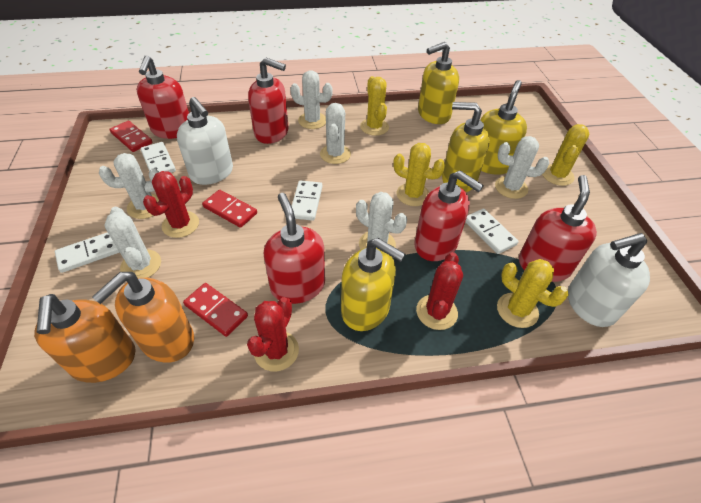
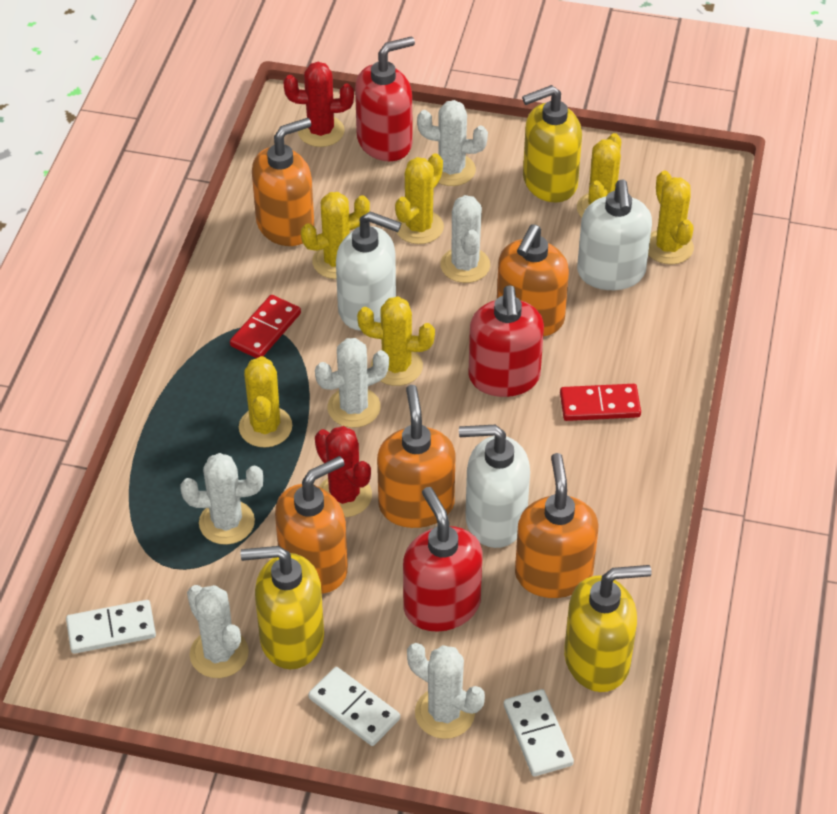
orange soap dispenser: 2 -> 5
red cactus: 3 -> 2
red domino: 3 -> 2
red soap dispenser: 5 -> 3
white domino: 4 -> 3
white soap dispenser: 2 -> 3
yellow cactus: 4 -> 6
yellow soap dispenser: 4 -> 3

